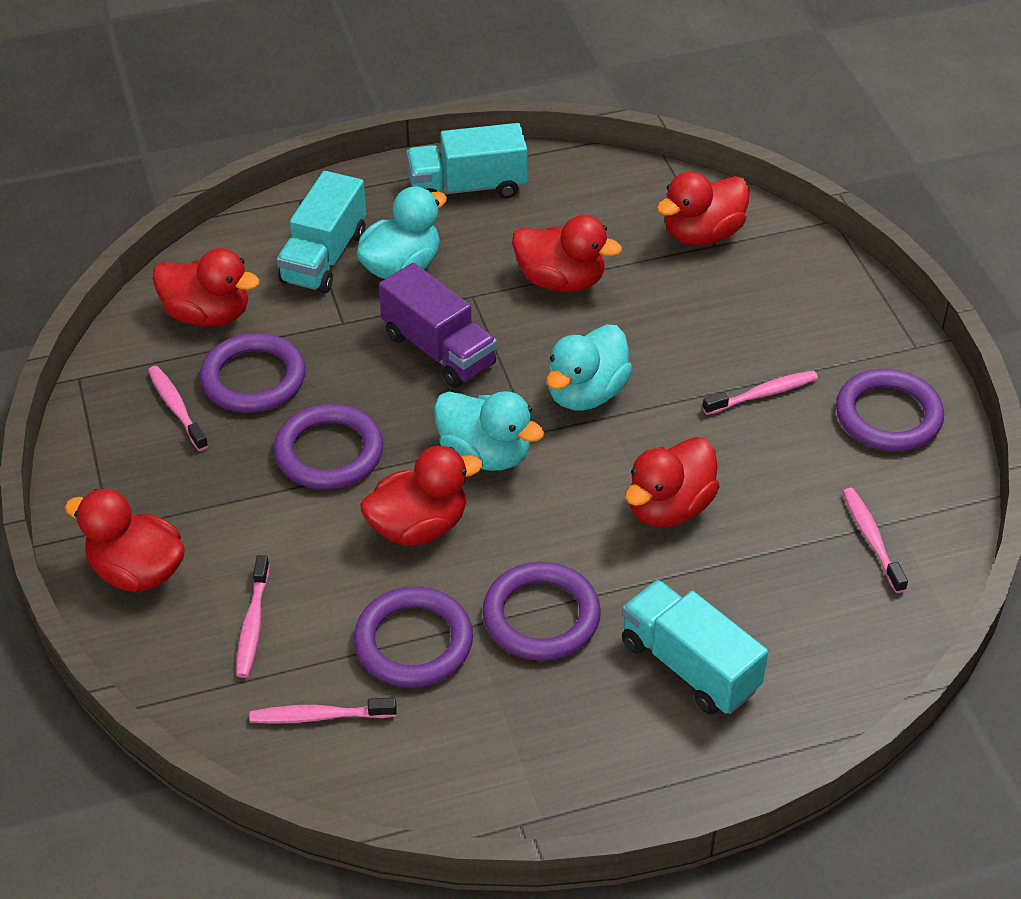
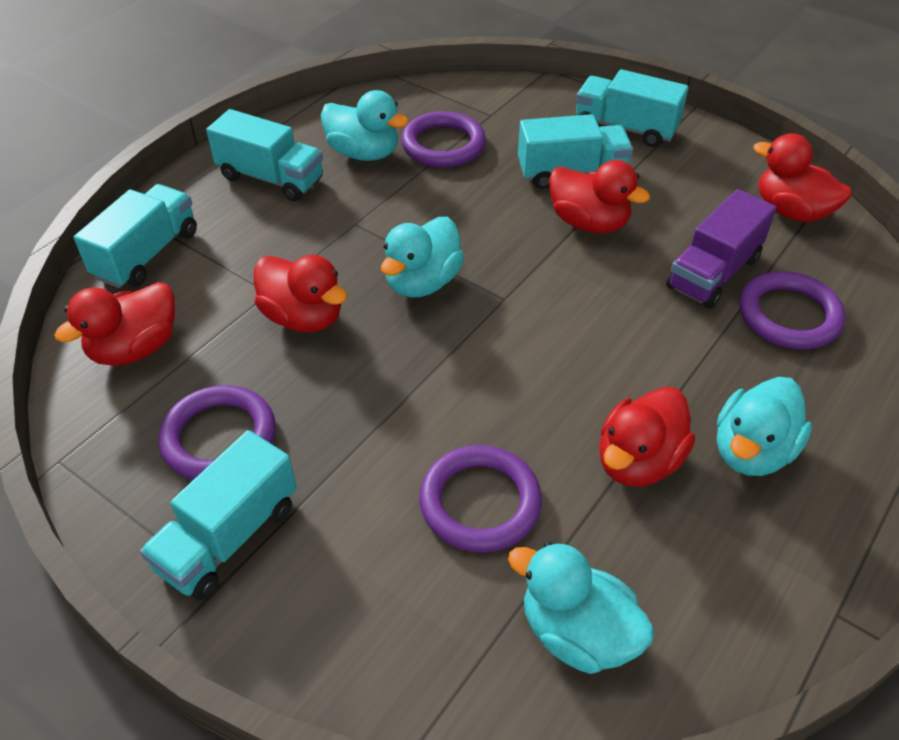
pink toothbrush: 5 -> 0
purple ring: 5 -> 4
red duck: 6 -> 5
turquoise duck: 3 -> 4
turquoise truck: 3 -> 5

